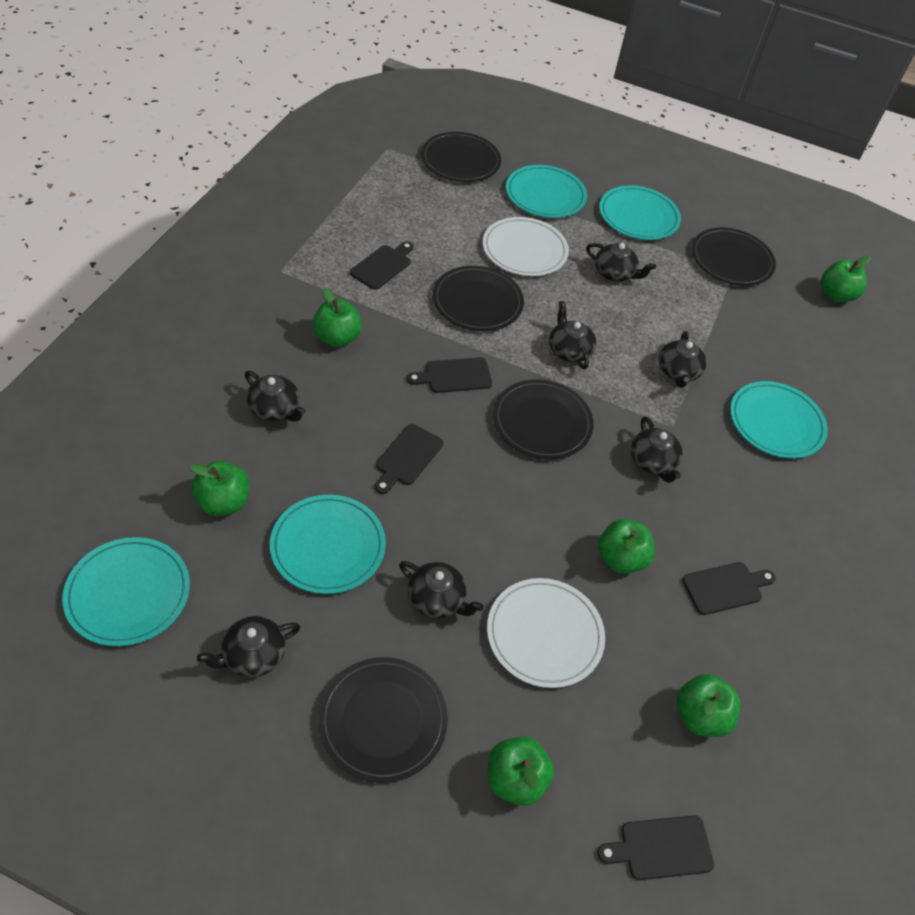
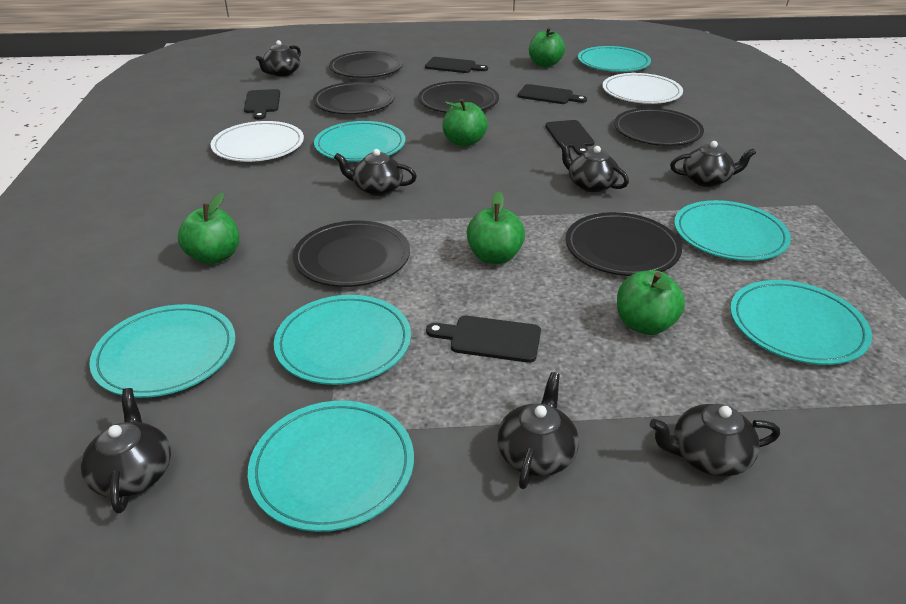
black plate: 5 -> 6
green apple: 6 -> 5
turquoise plate: 5 -> 7

